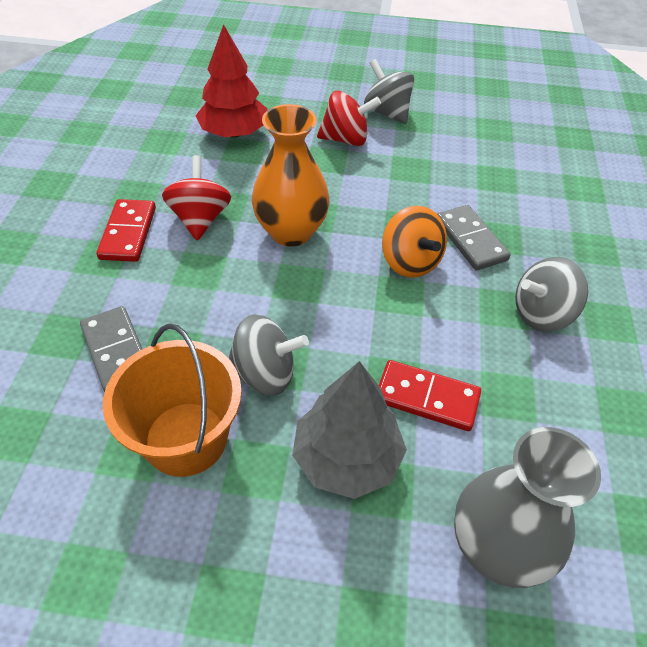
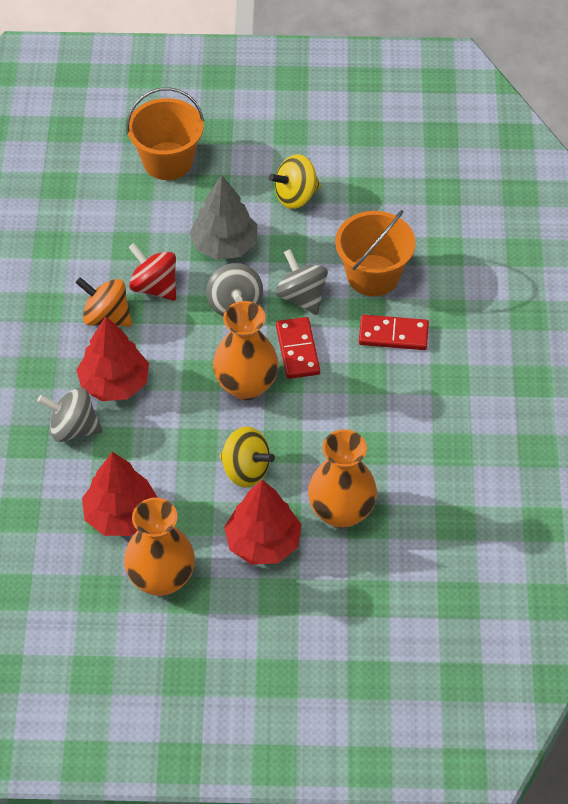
grey domino: 2 -> 0
grey vase: 1 -> 0
orange bucket: 1 -> 2
orange vase: 1 -> 3
red spinning top: 2 -> 1
red tree: 1 -> 3
yellow spinning top: 0 -> 2

